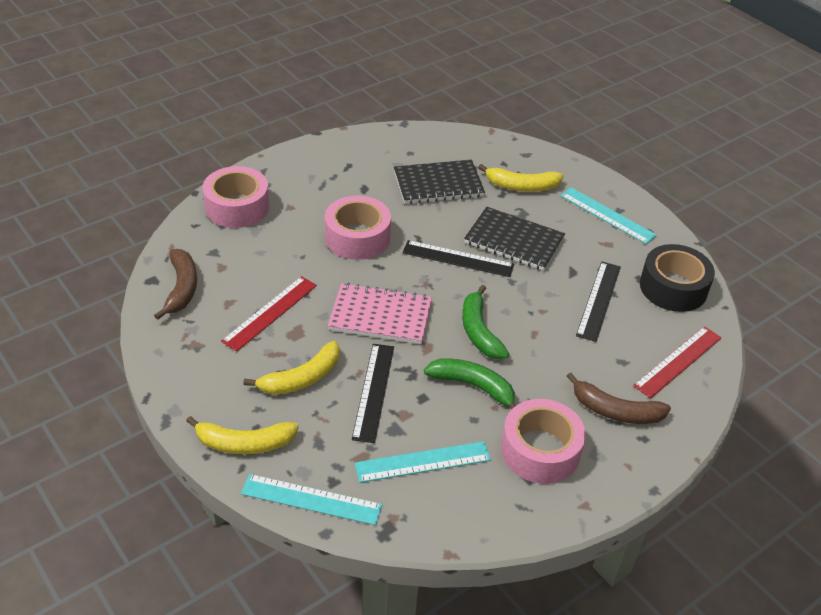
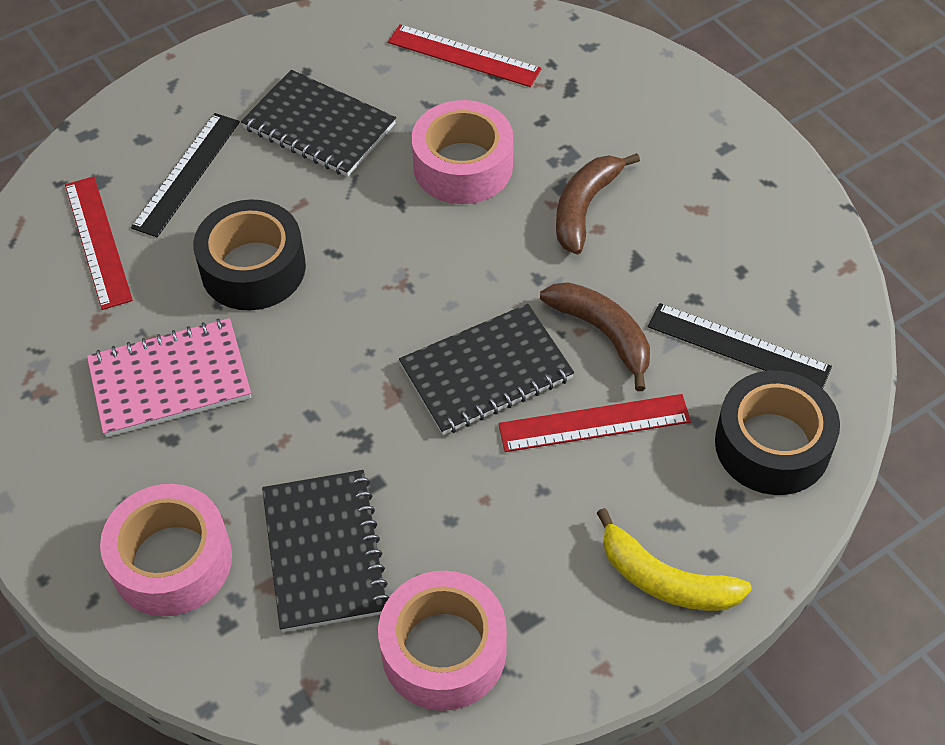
black notebook: 2 -> 3
black ruler: 3 -> 2
black tape: 1 -> 2
green banana: 2 -> 0
red ruler: 2 -> 3
turquoise ruler: 3 -> 0
yellow banana: 3 -> 1

